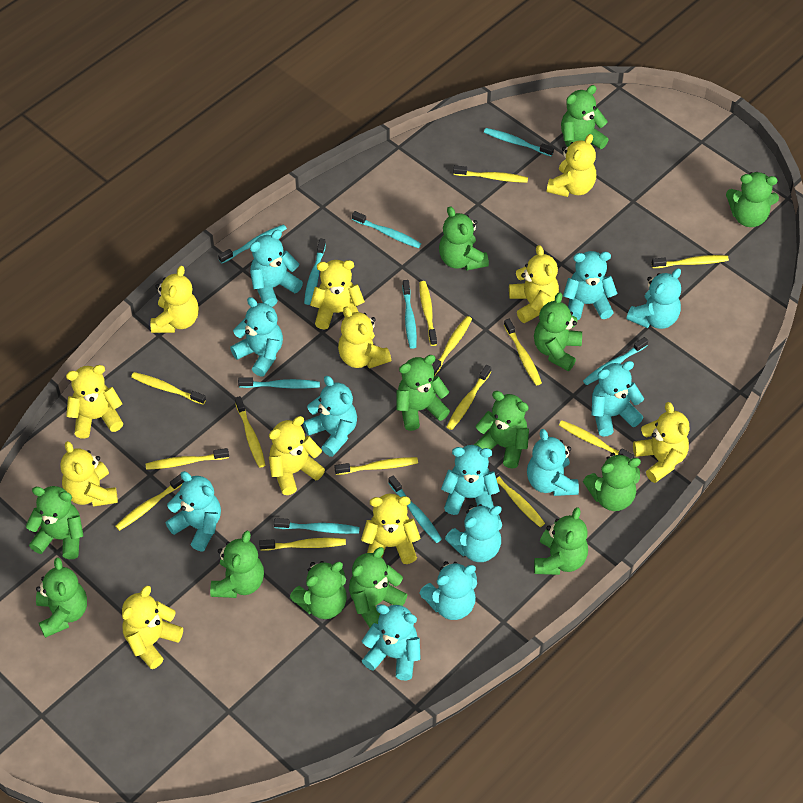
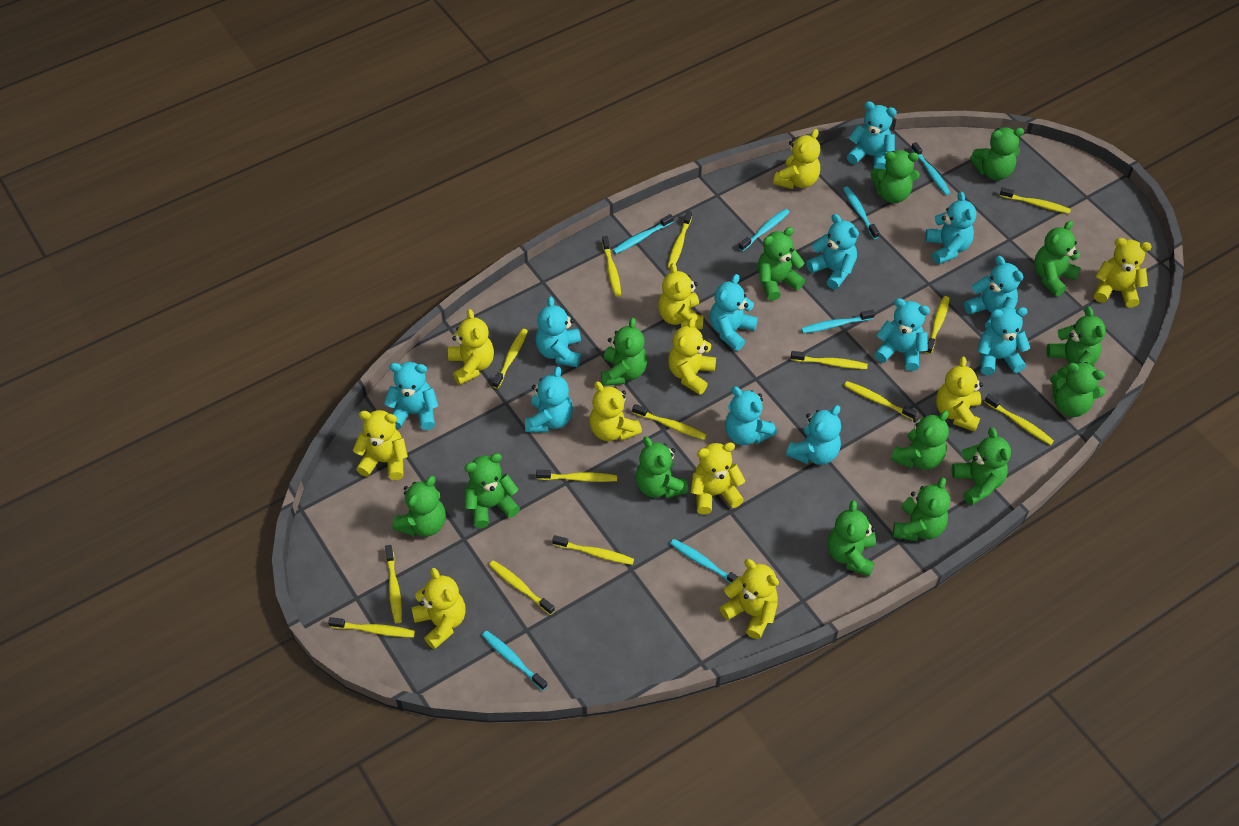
green teddy bear: 13 -> 14
turquoise toothbrush: 9 -> 7

